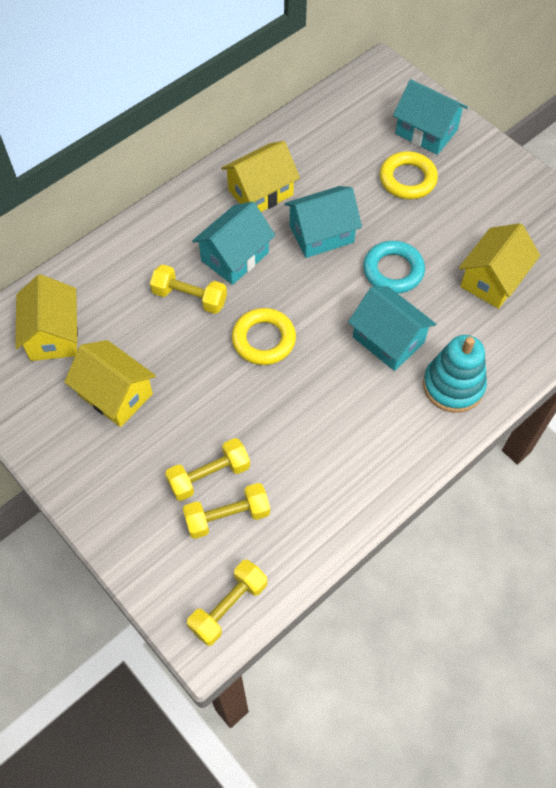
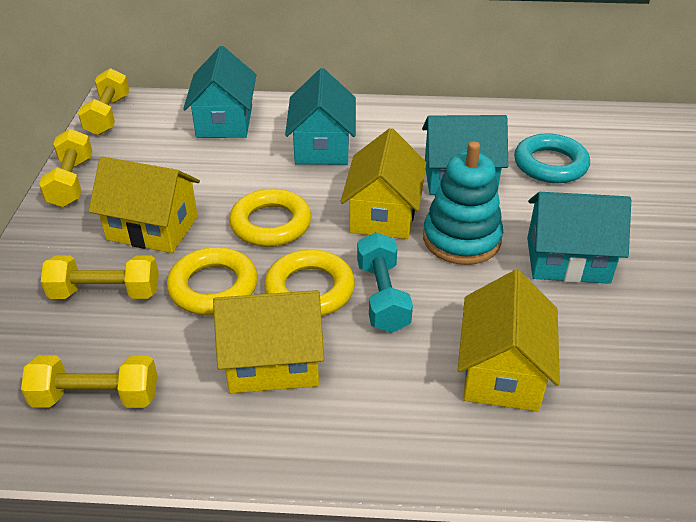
turquoise dumbbell: 0 -> 1
yellow ring: 2 -> 3

